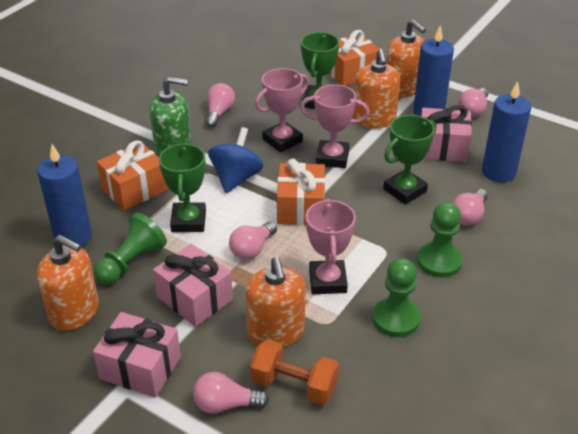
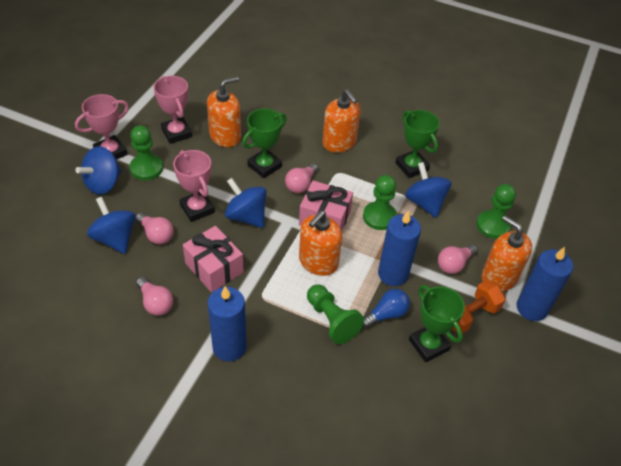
blue light bulb: 0 -> 1
blue spinning top: 1 -> 4
green pawn: 3 -> 4
green soap dispenser: 1 -> 0
orange gift: 3 -> 0
pink gift: 3 -> 2
pink light bulb: 5 -> 4

